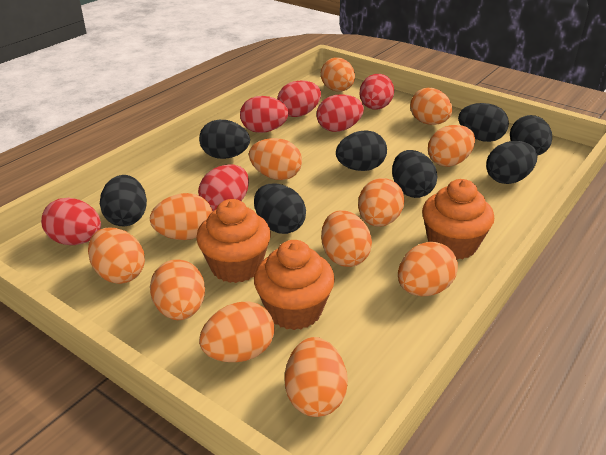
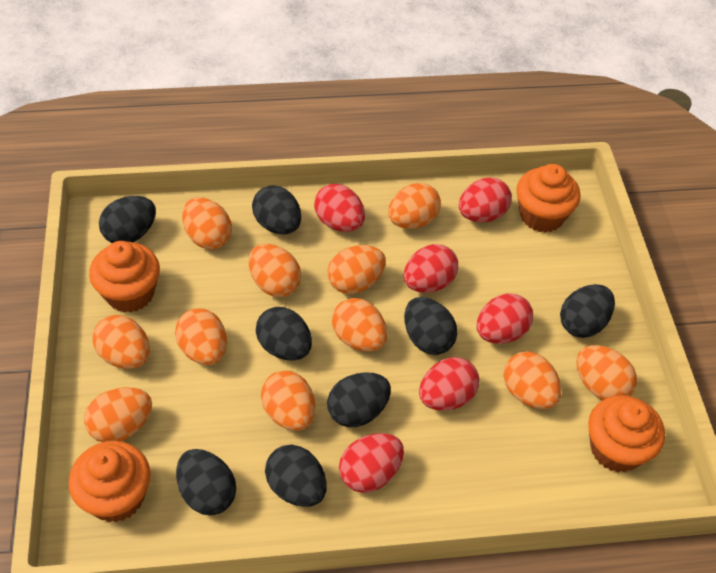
orange cupcake: 3 -> 4
orange egg: 12 -> 11

